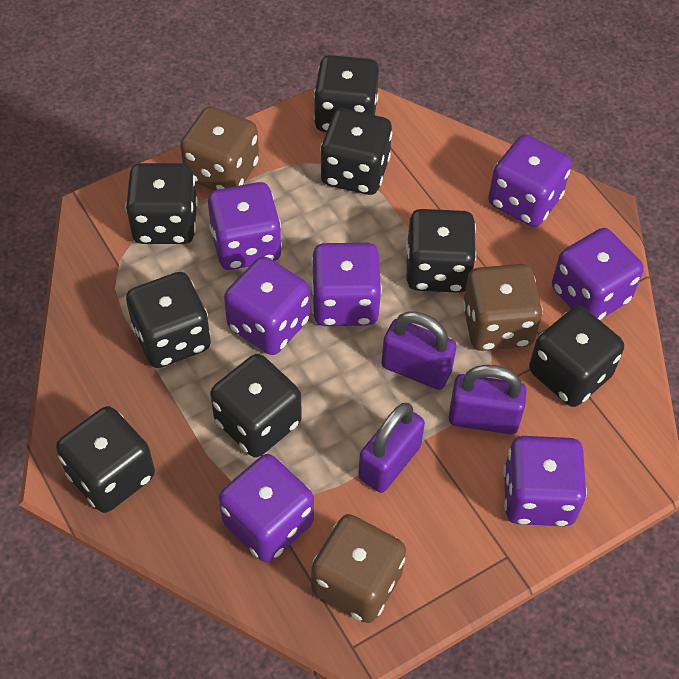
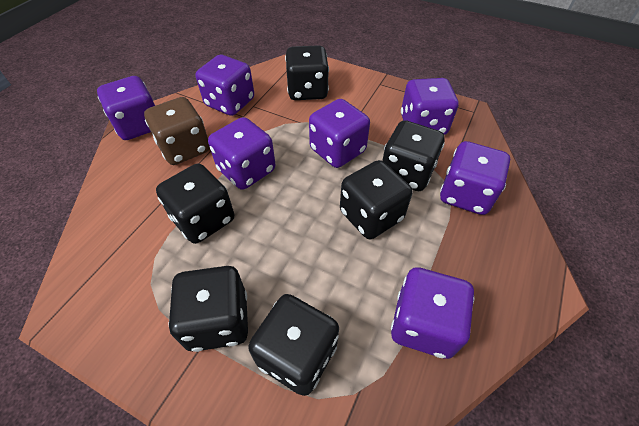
black dice: 8 -> 6
brown dice: 3 -> 1
purple padlock: 3 -> 0

